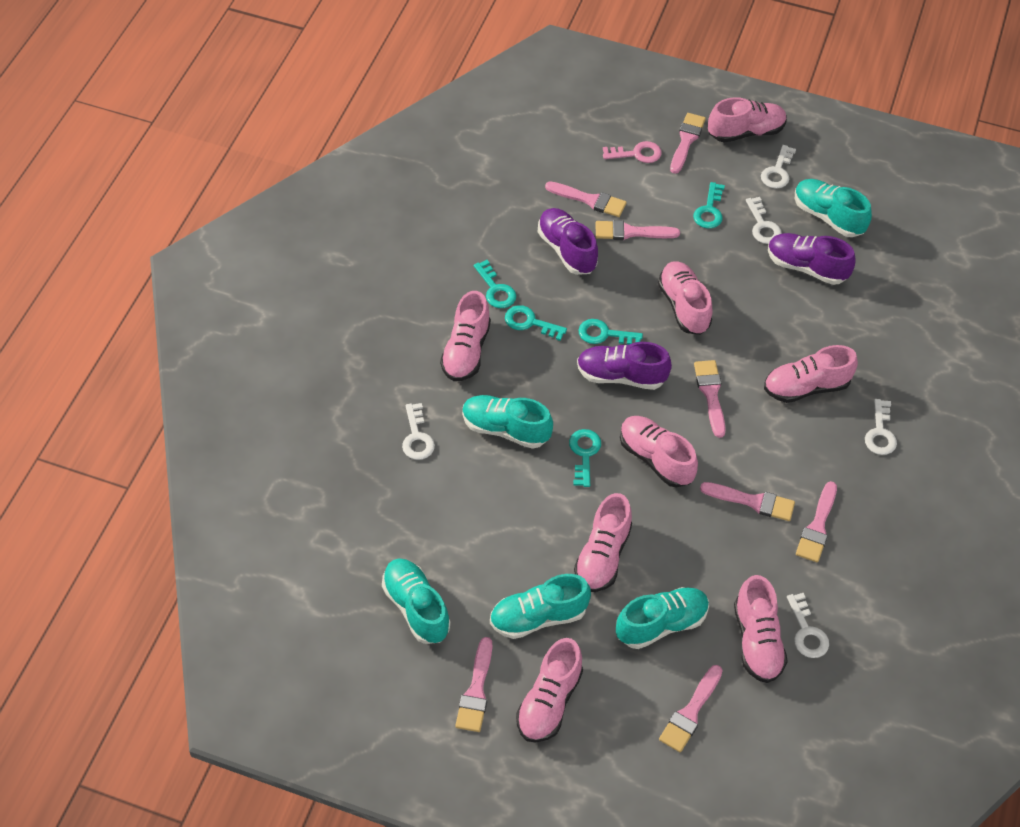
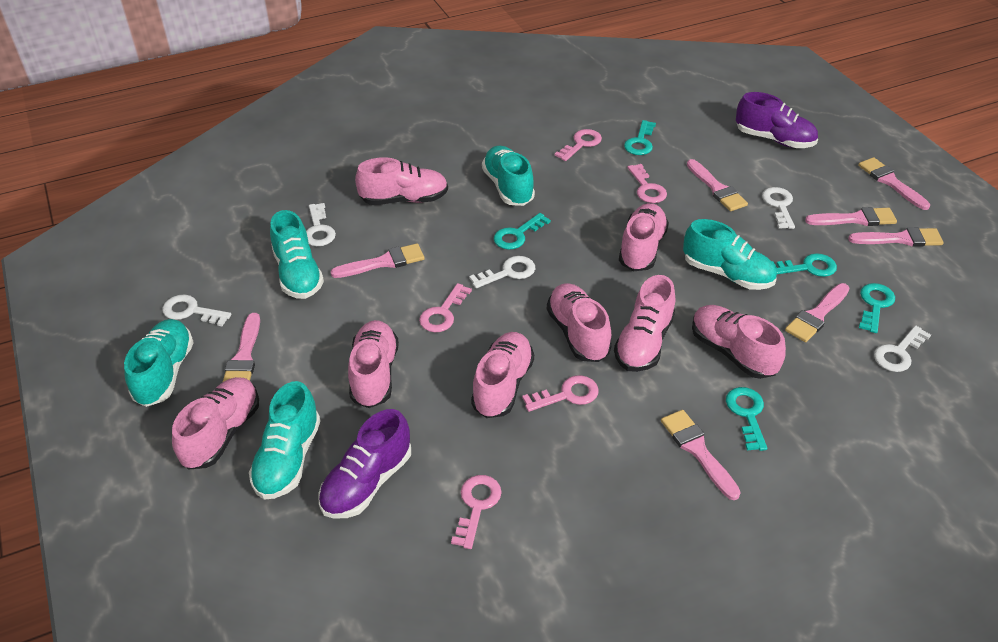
pink key: 1 -> 5
purple shoe: 3 -> 2

